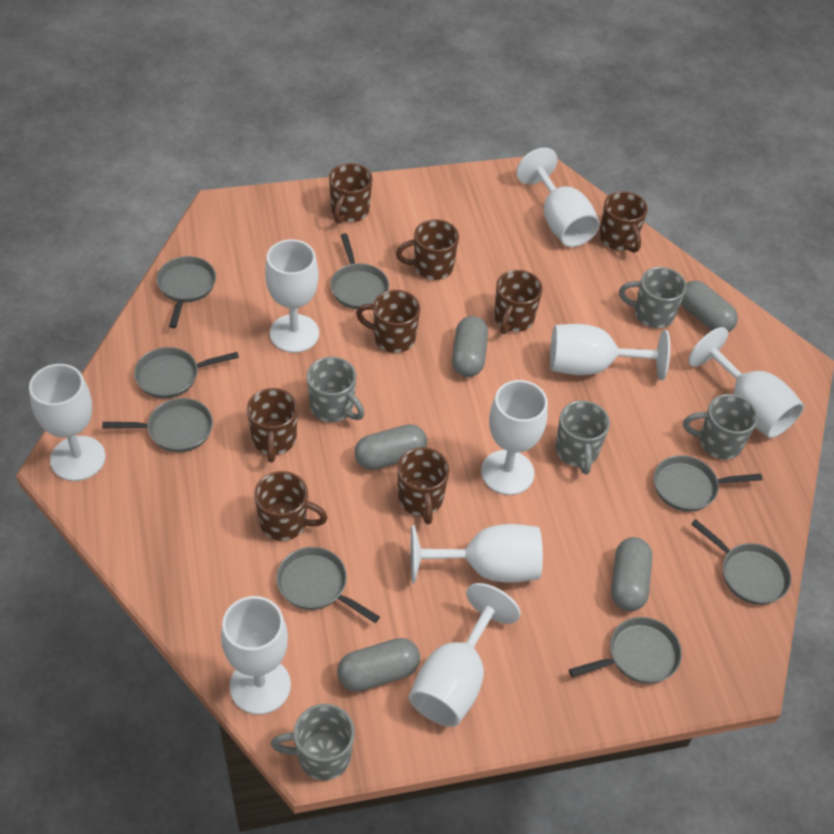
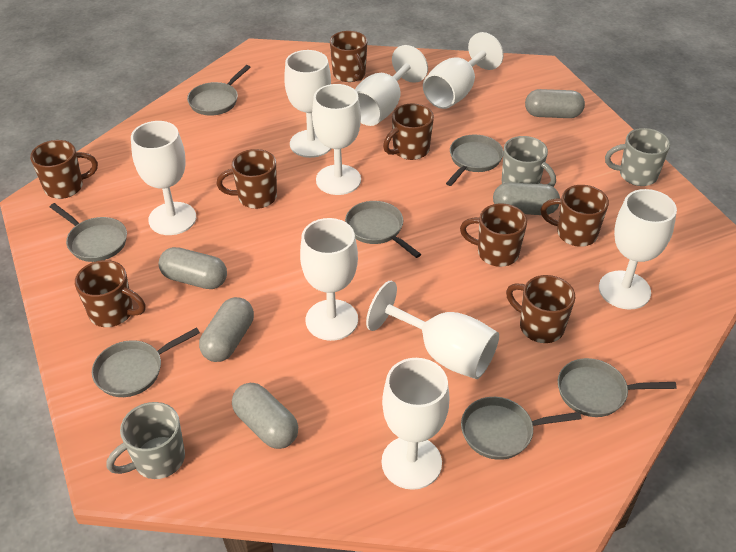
grey mug: 5 -> 3
grey pan: 8 -> 7

